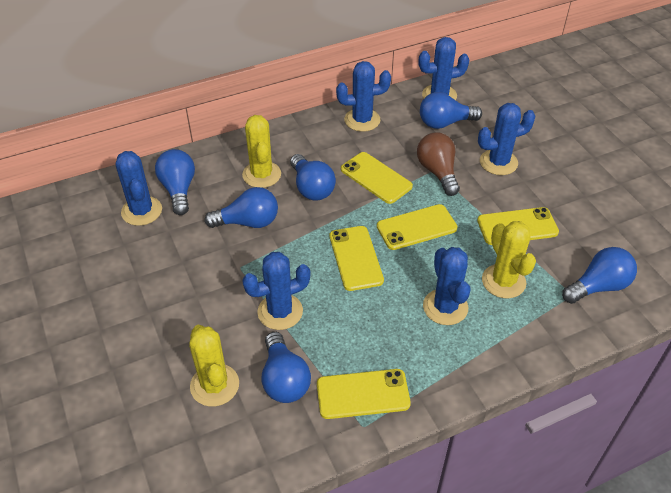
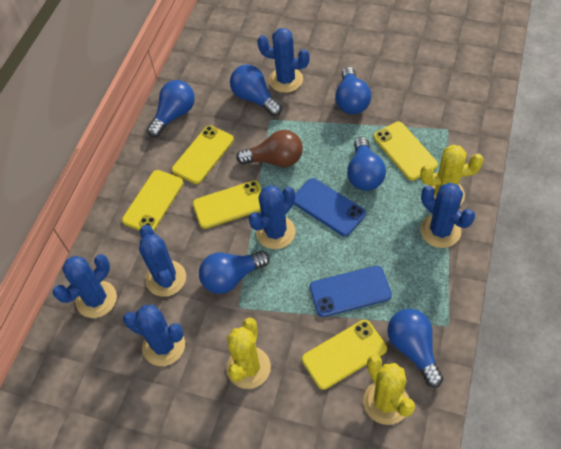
blue phone: 0 -> 2

